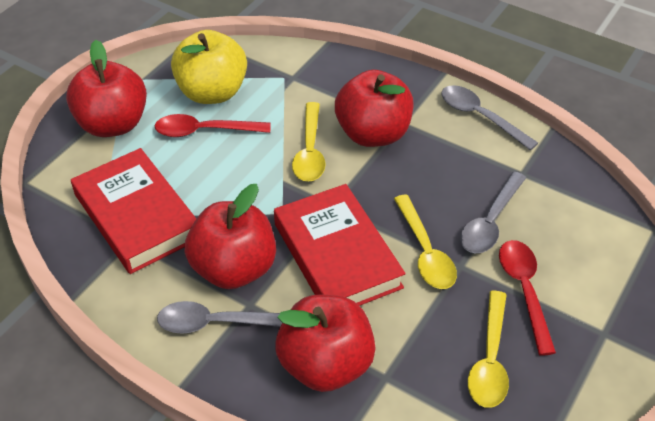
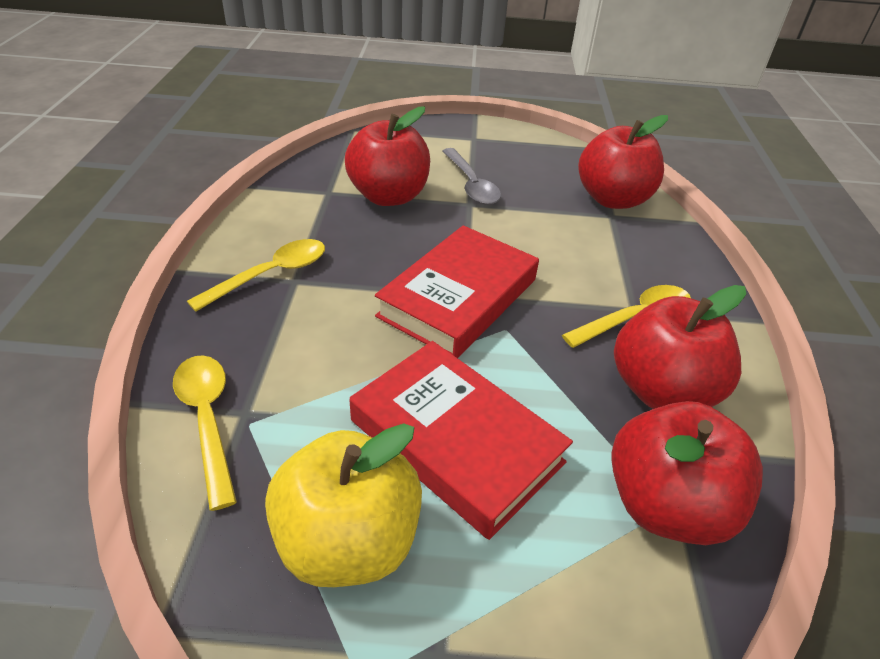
grey spoon: 3 -> 1
red spoon: 2 -> 0

